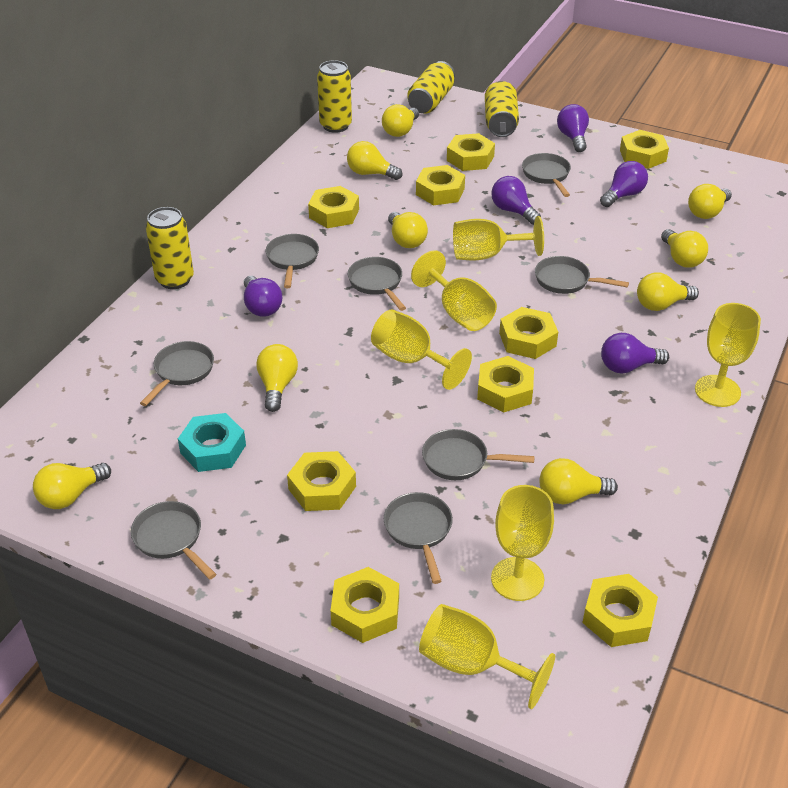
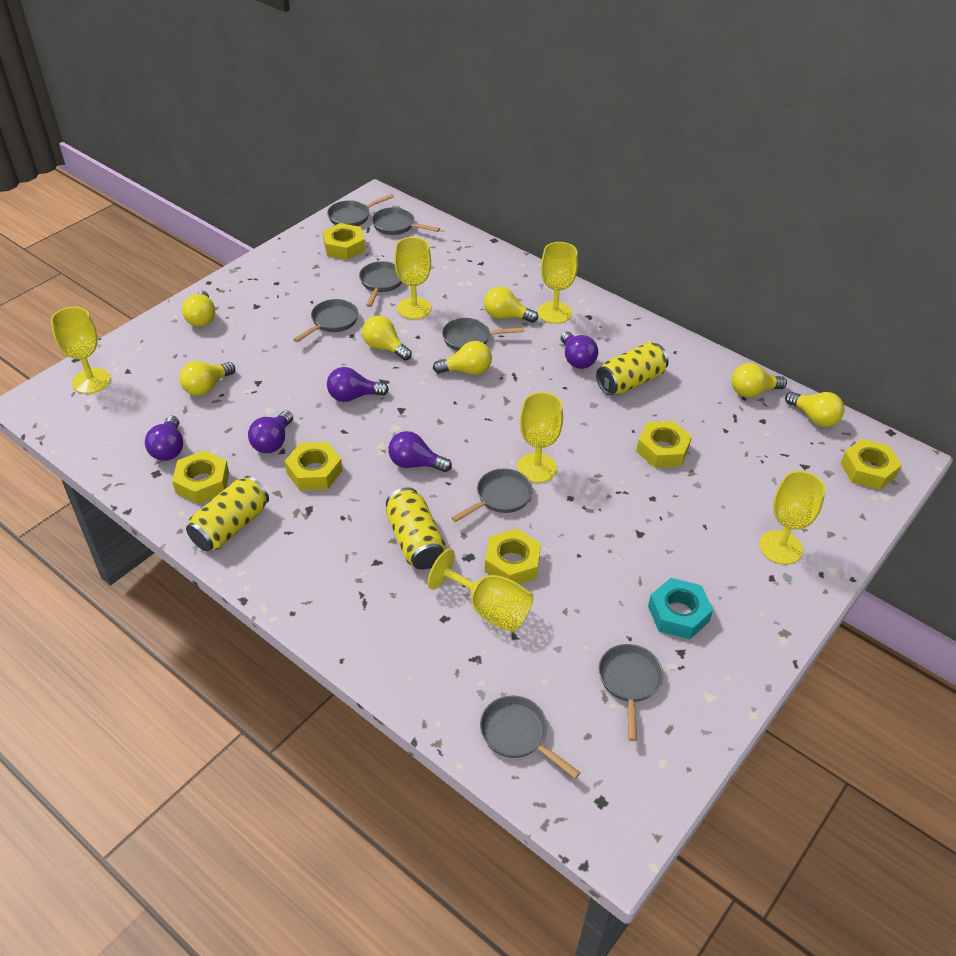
yellow can: 4 -> 3
yellow light bulb: 9 -> 7
yellow nut: 9 -> 6

